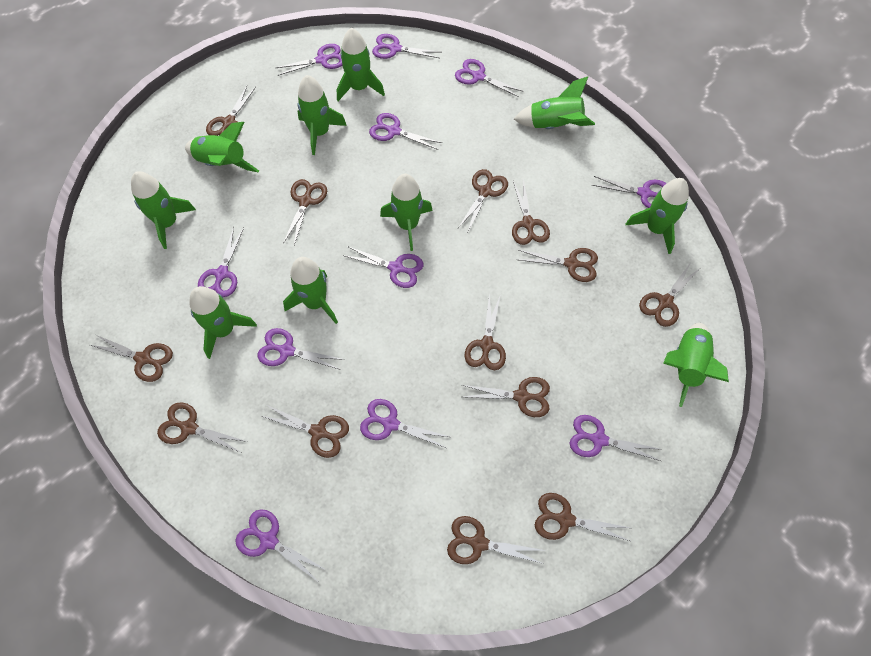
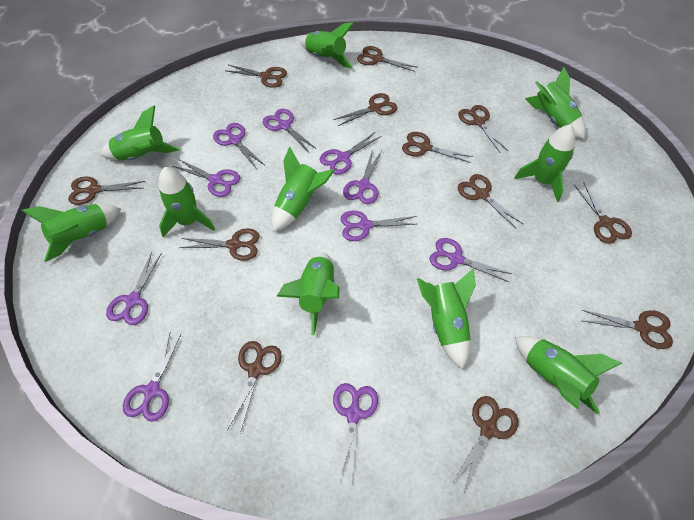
brown scissors: 13 -> 12
purple scissors: 11 -> 10

